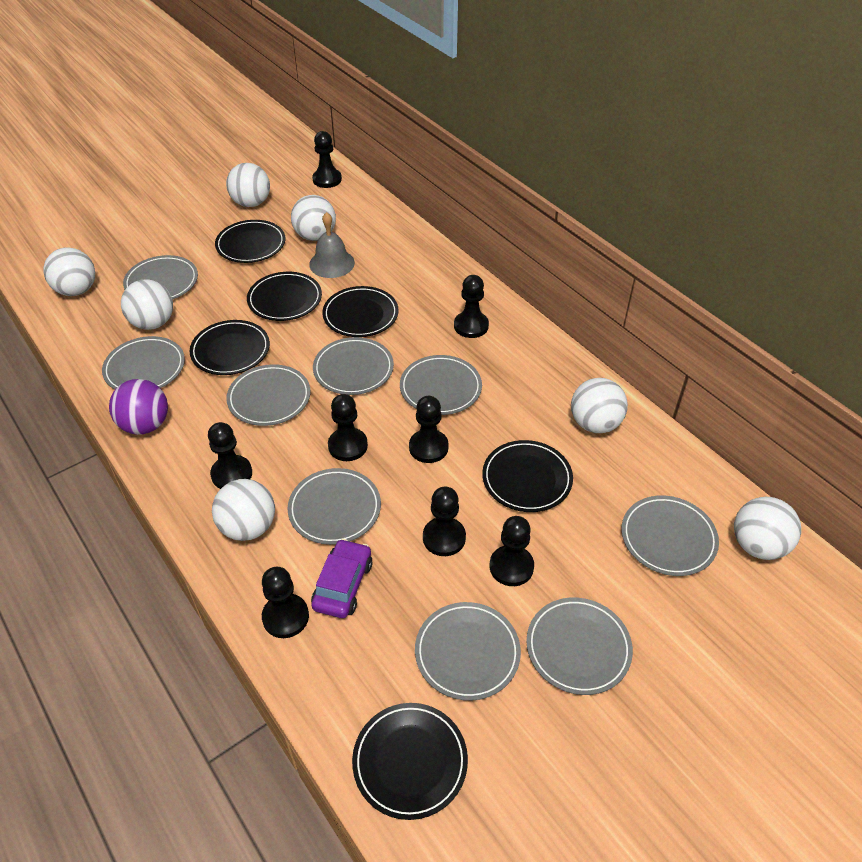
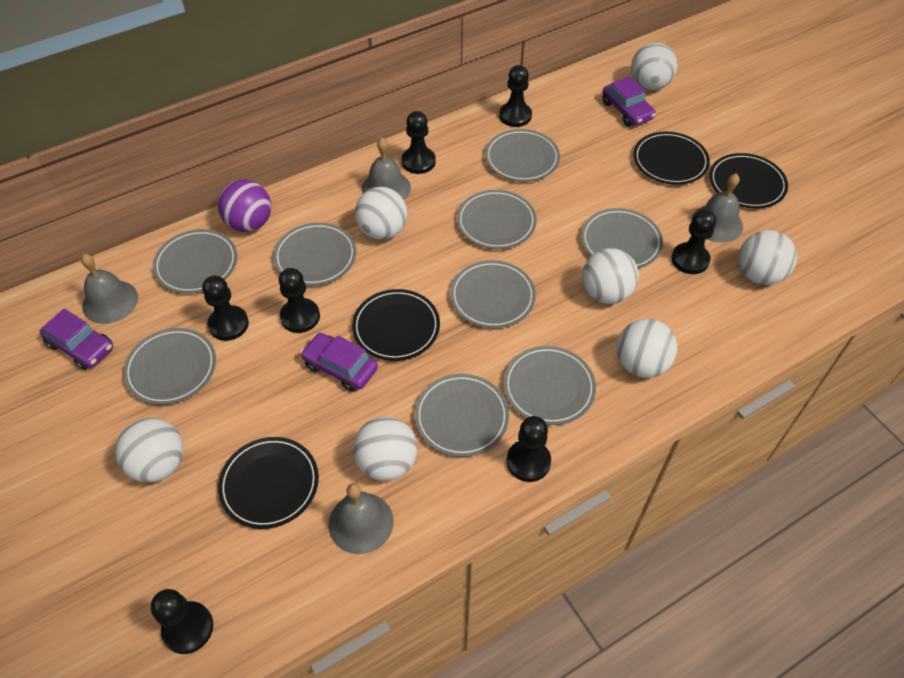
black pawn: 8 -> 7
black plate: 6 -> 4
grey bell: 1 -> 4
purple car: 1 -> 3

